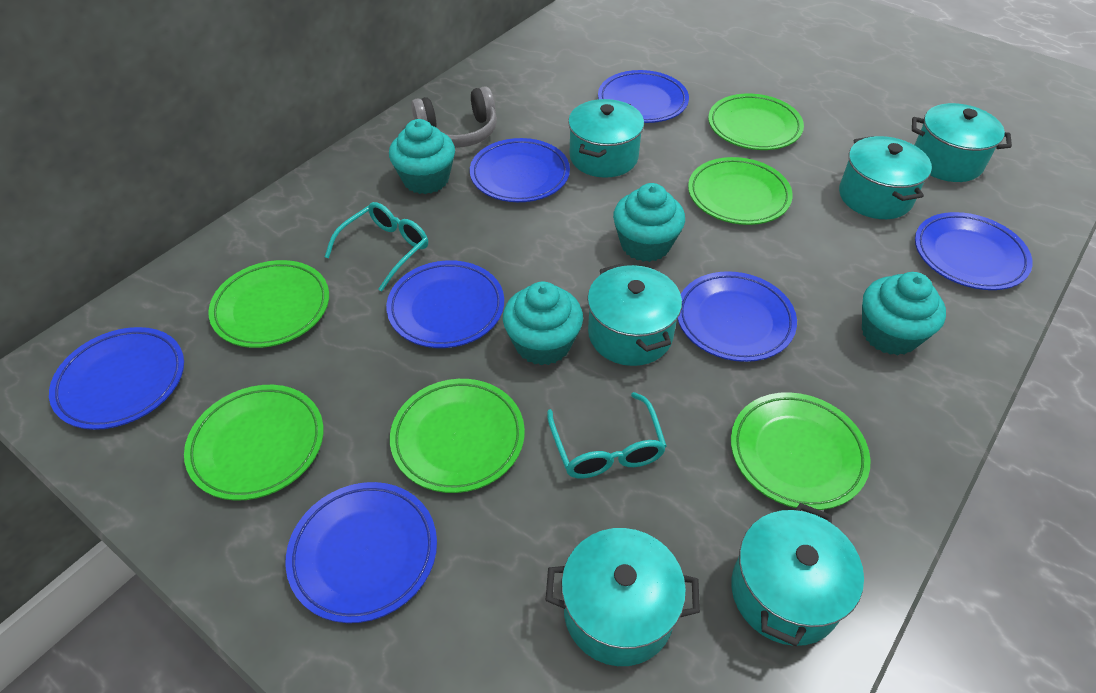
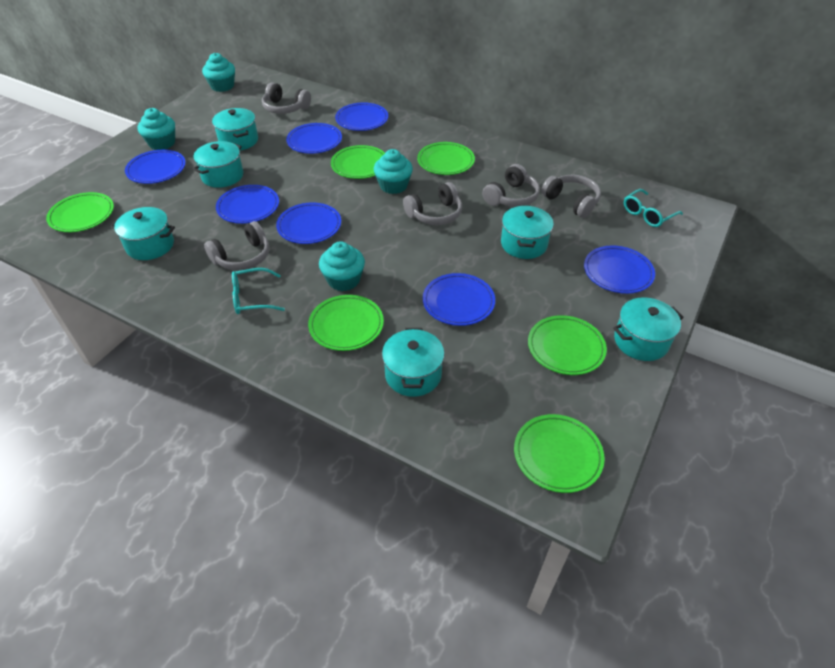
grey headphones: 1 -> 5

